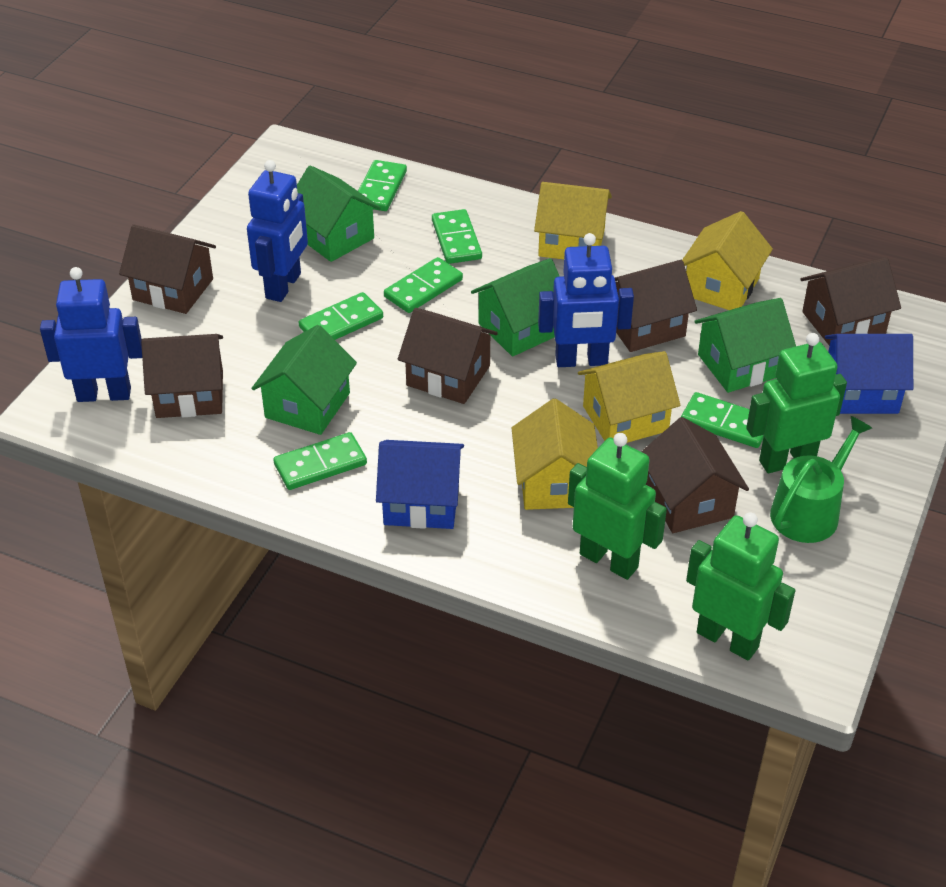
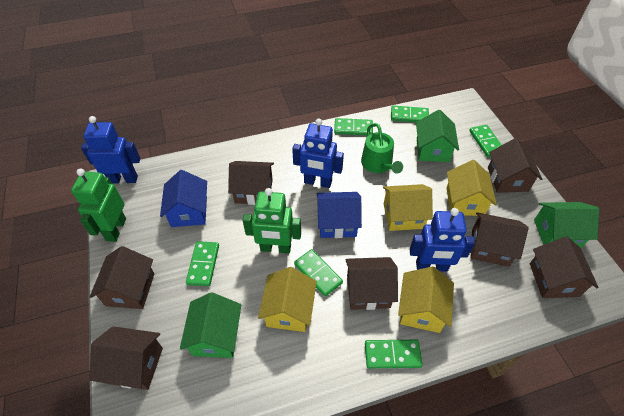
brown house: 6 -> 7
green house: 4 -> 3
green robot: 3 -> 2

